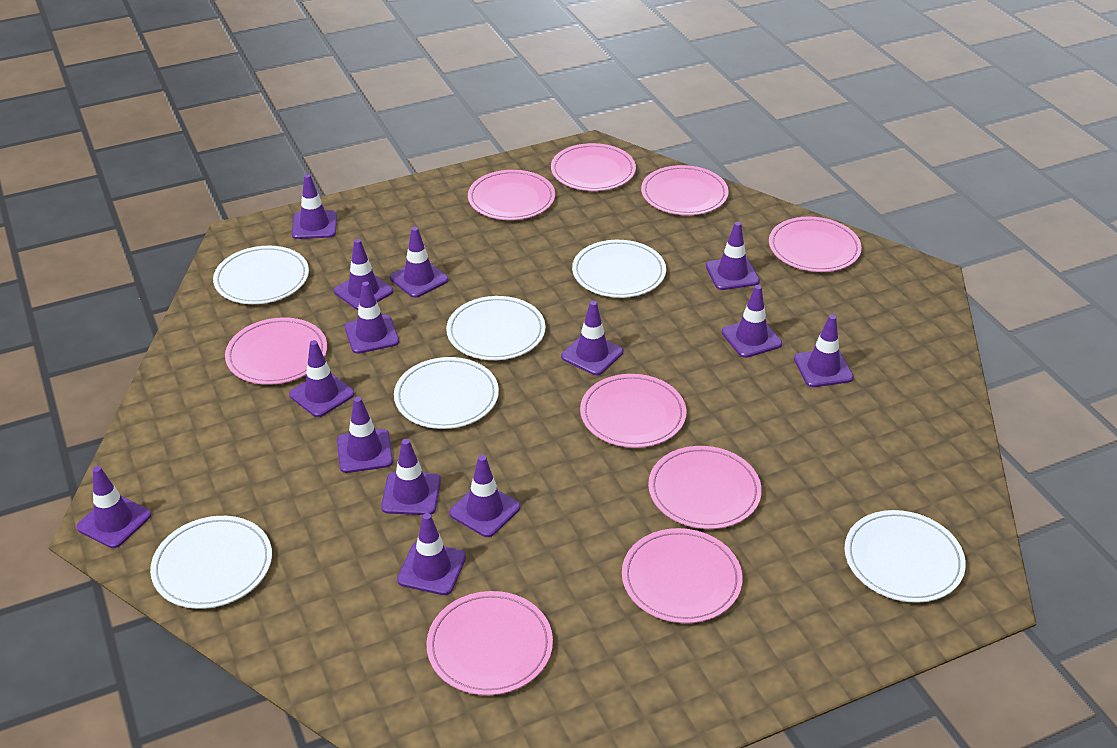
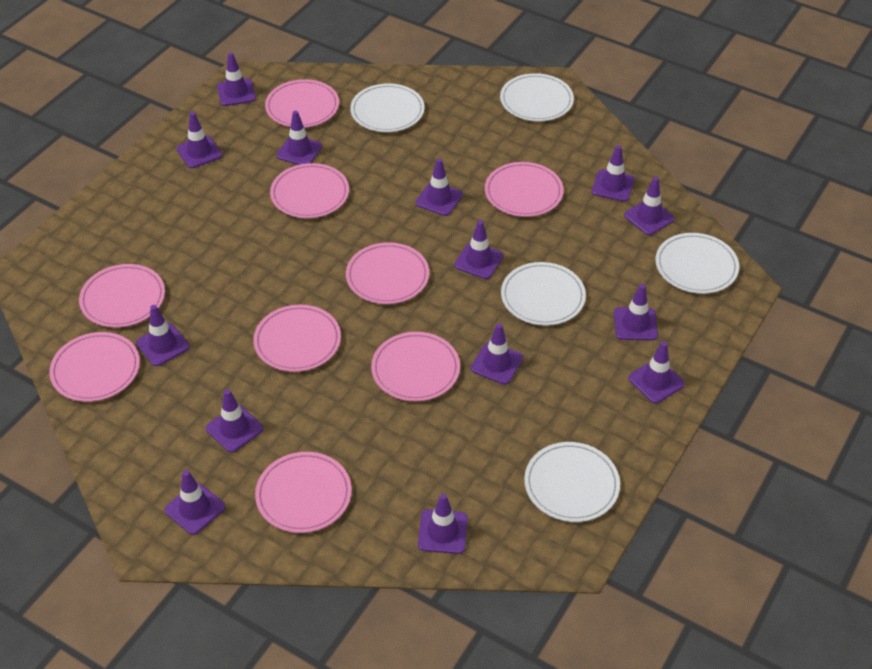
white plate: 6 -> 5

